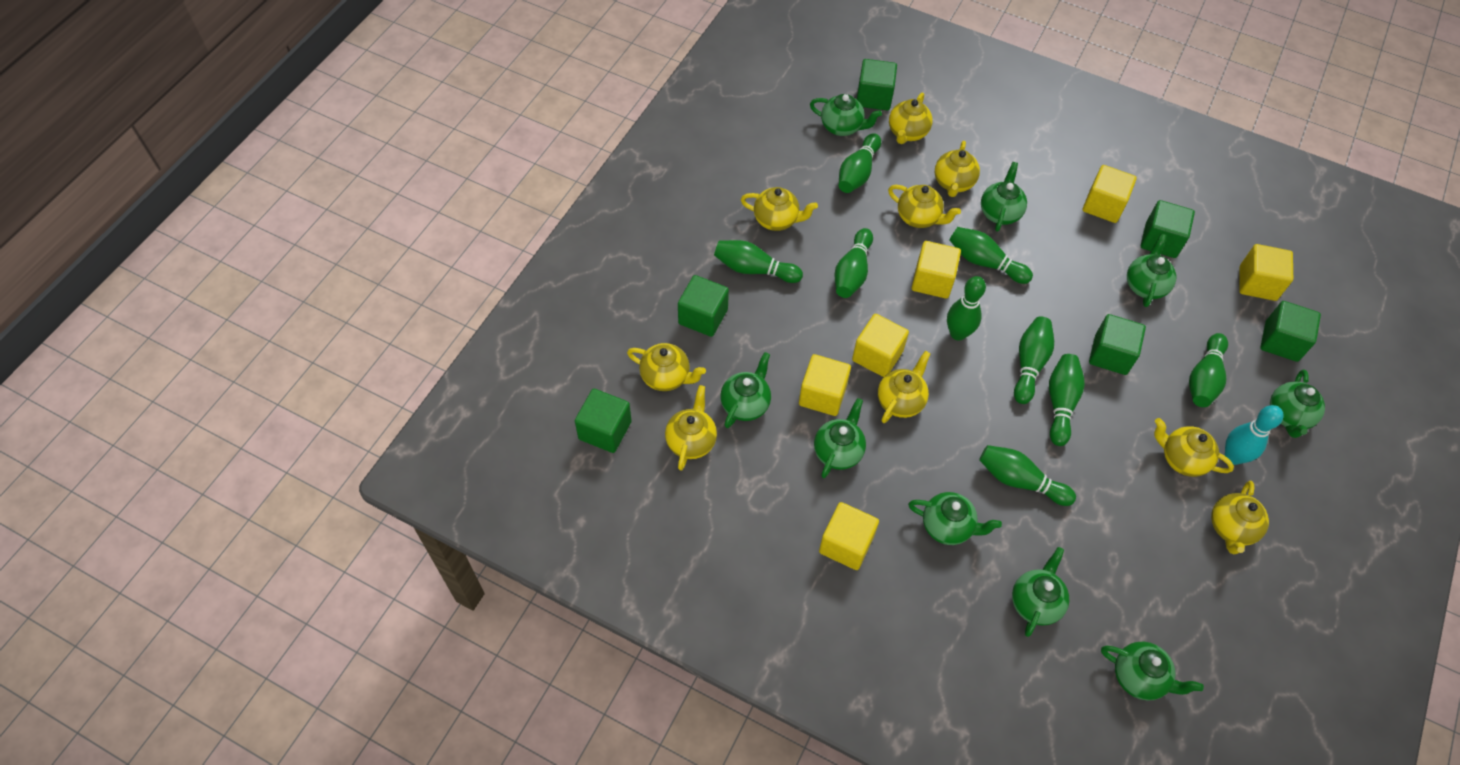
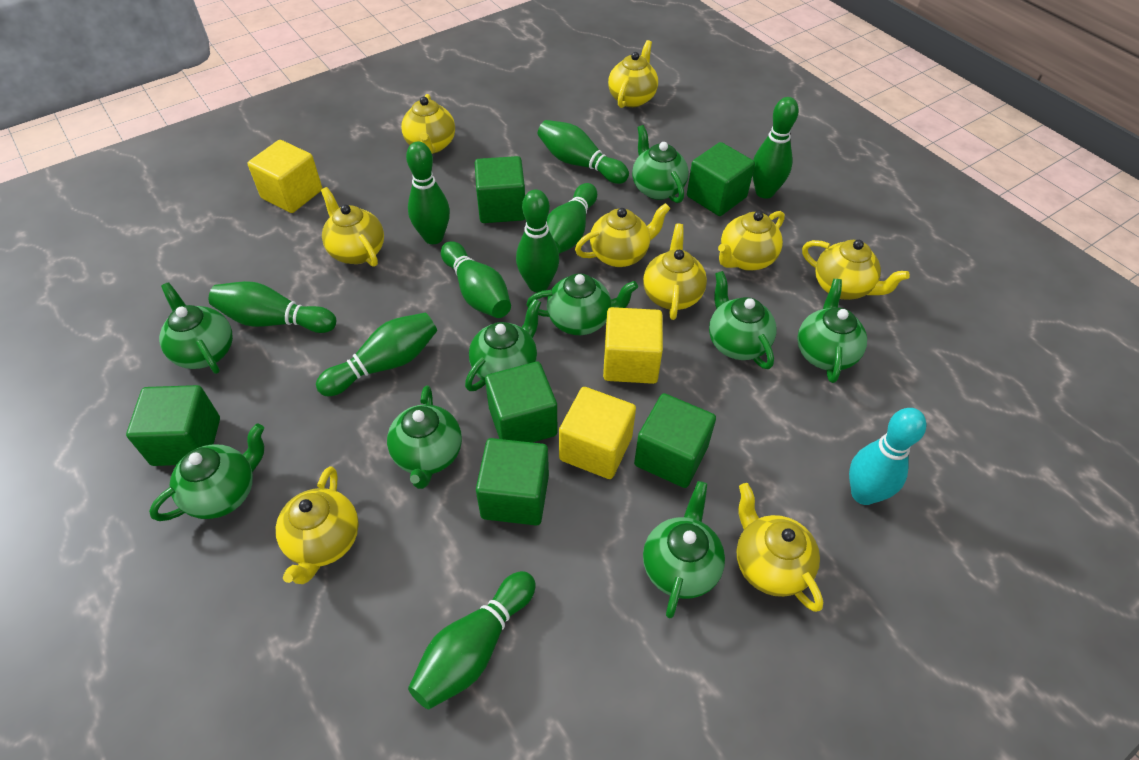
yellow cube: 6 -> 3

